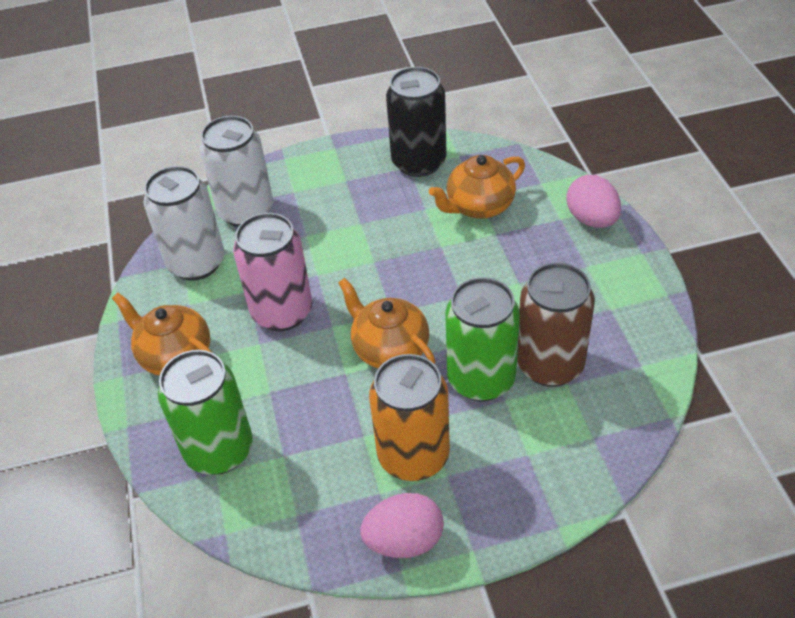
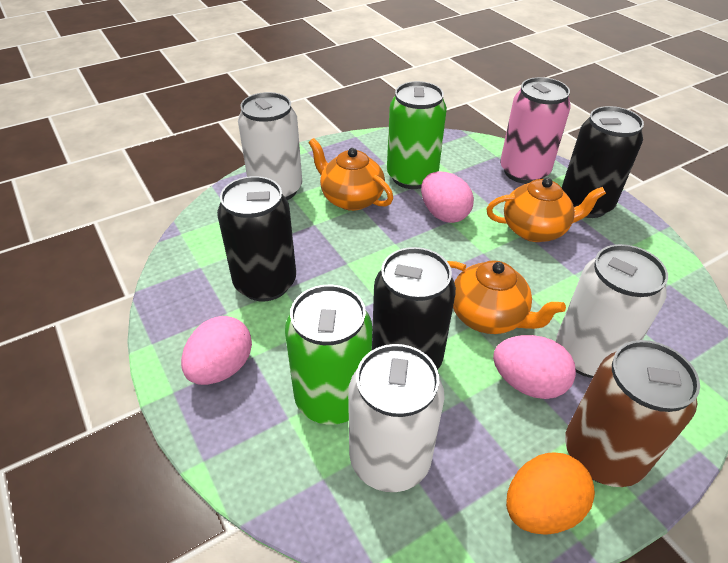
black can: 1 -> 3
orange can: 1 -> 0
orange egg: 0 -> 1
pink egg: 2 -> 3
white can: 2 -> 3

